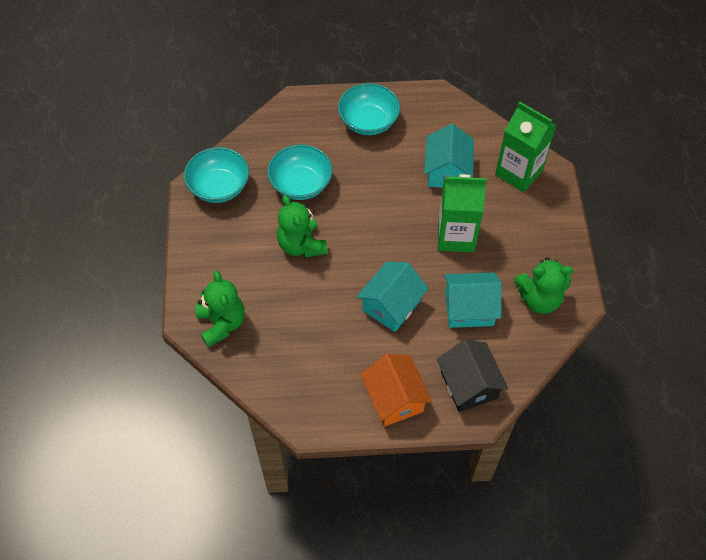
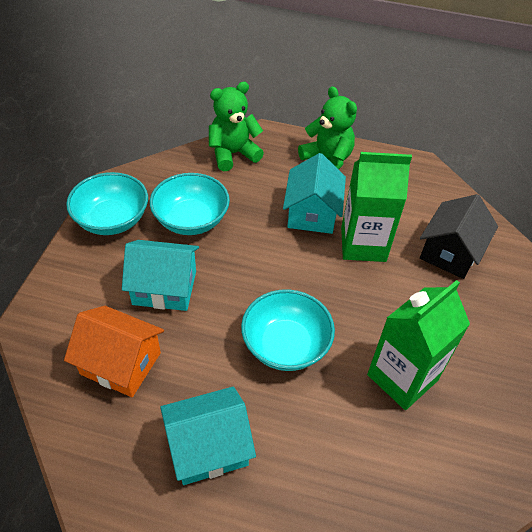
green teddy bear: 3 -> 2

